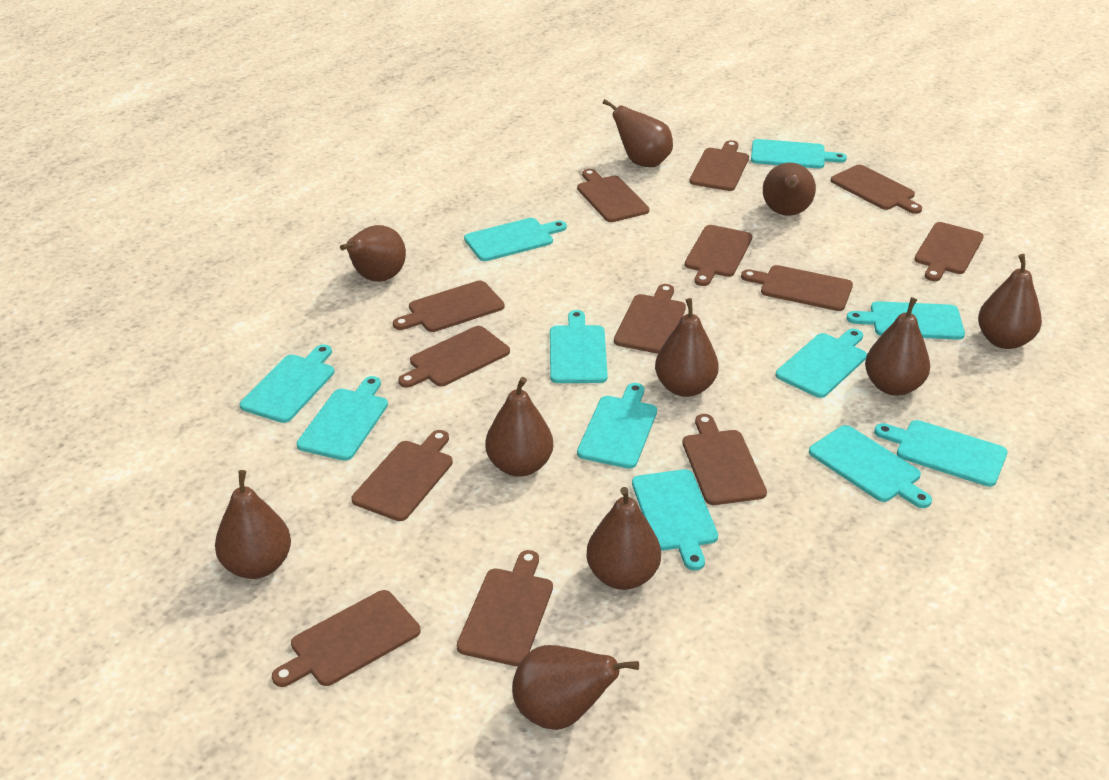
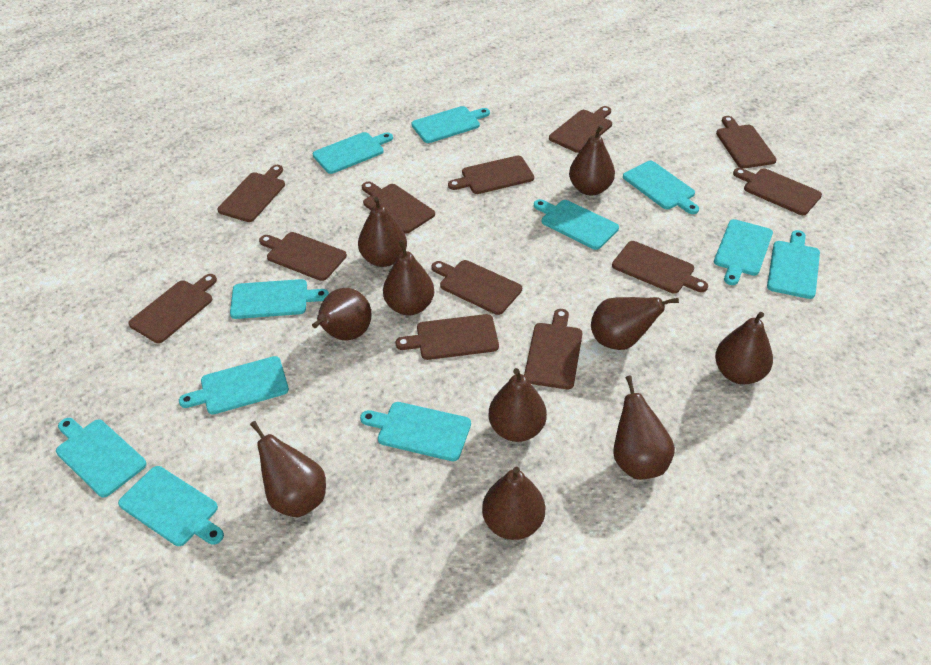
brown cutting board: 13 -> 12

